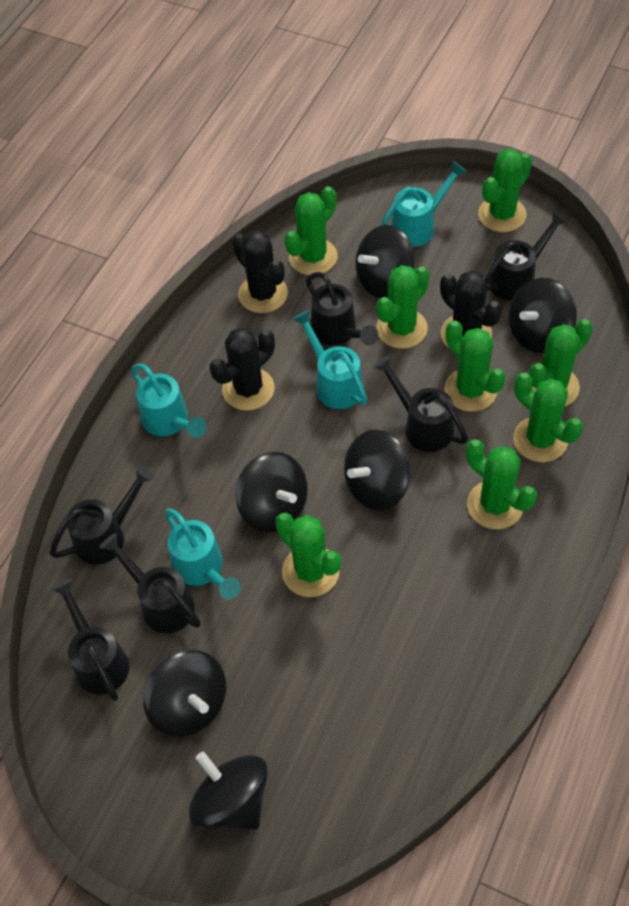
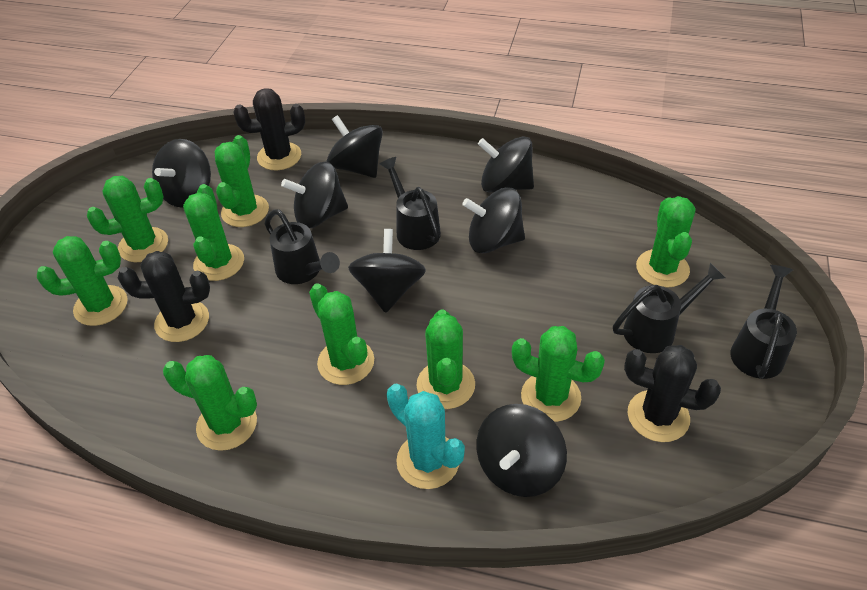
black spinning top: 6 -> 7
black watering can: 6 -> 4
green cactus: 8 -> 9
turquoise cactus: 0 -> 1
turquoise watering can: 4 -> 0

